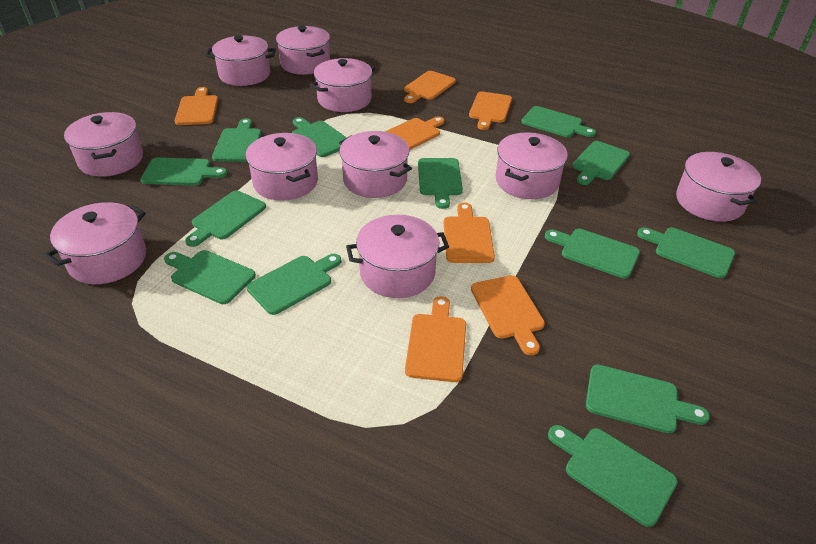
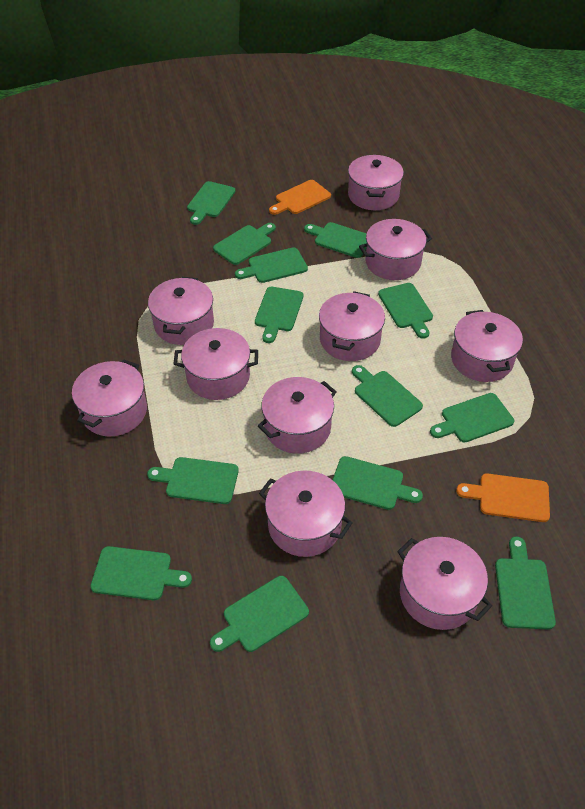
orange cutting board: 7 -> 2

